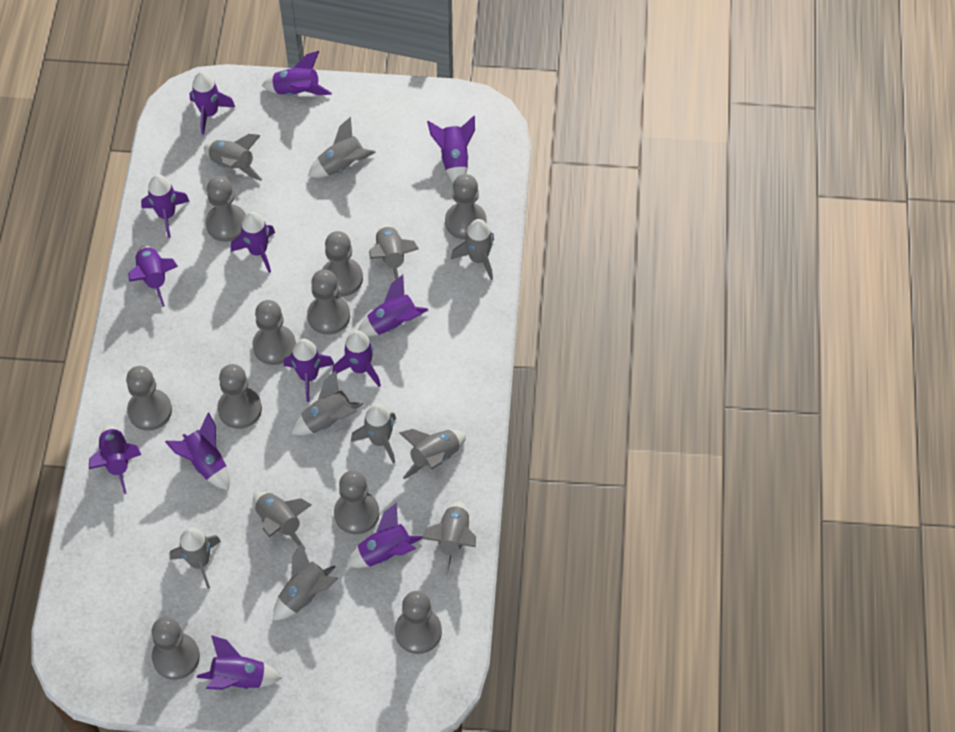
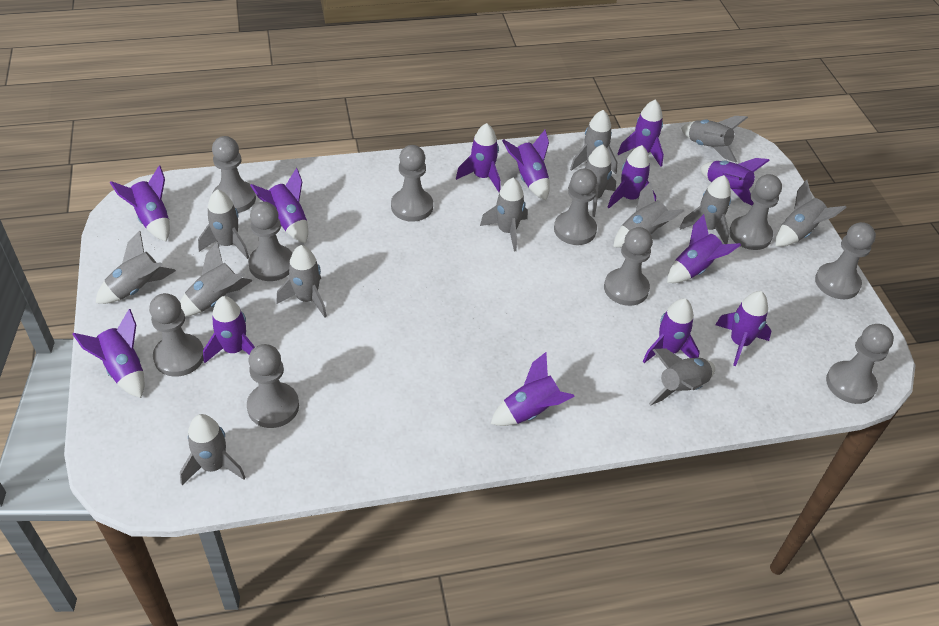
grey rocket: 11 -> 13

